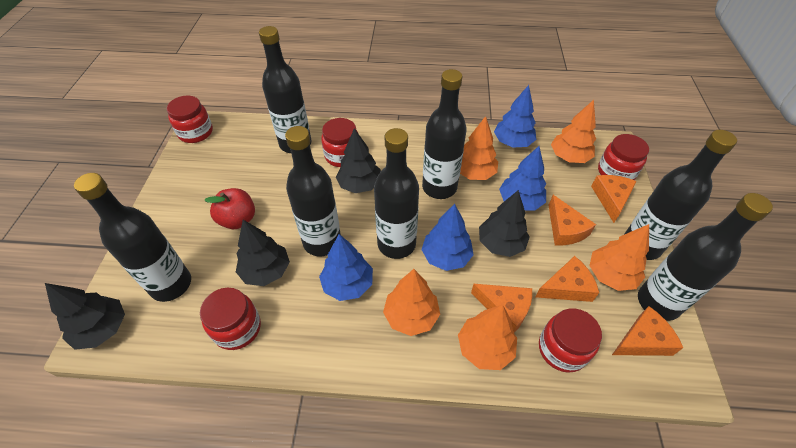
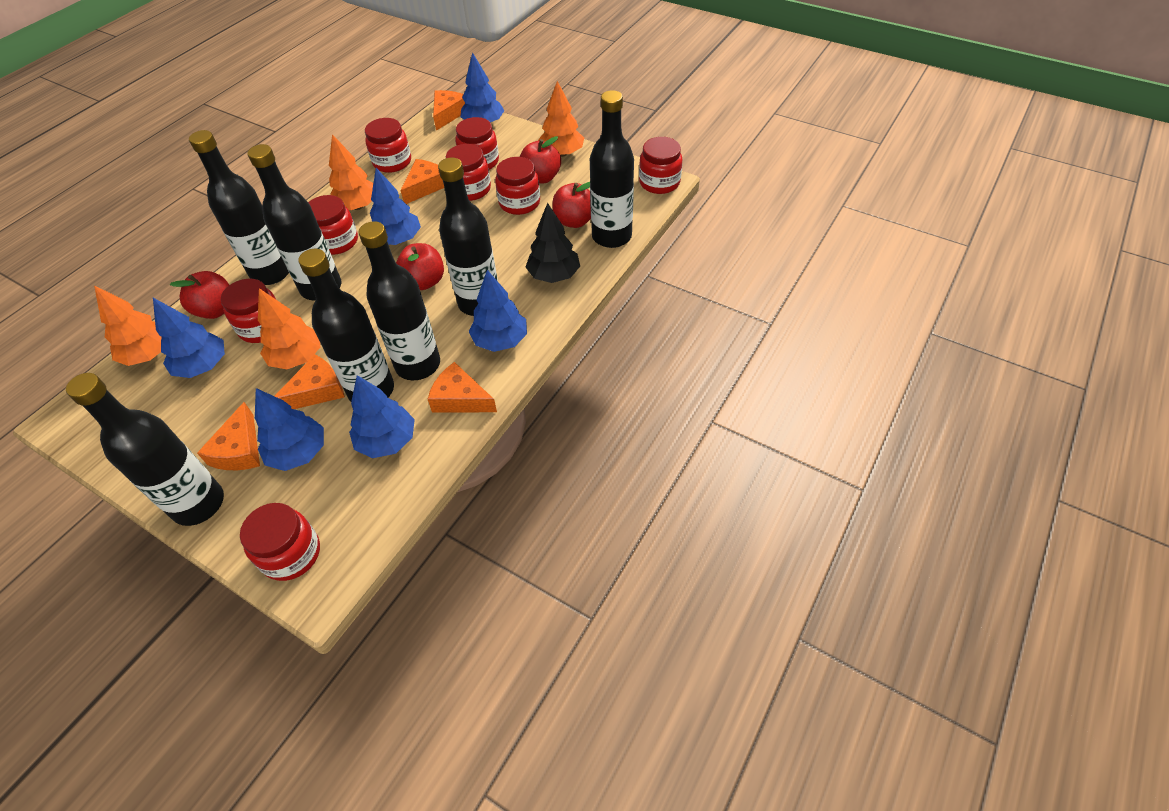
black tree: 4 -> 1
blue tree: 4 -> 6
orange tree: 5 -> 4
red apple: 1 -> 4
red jar: 5 -> 8

